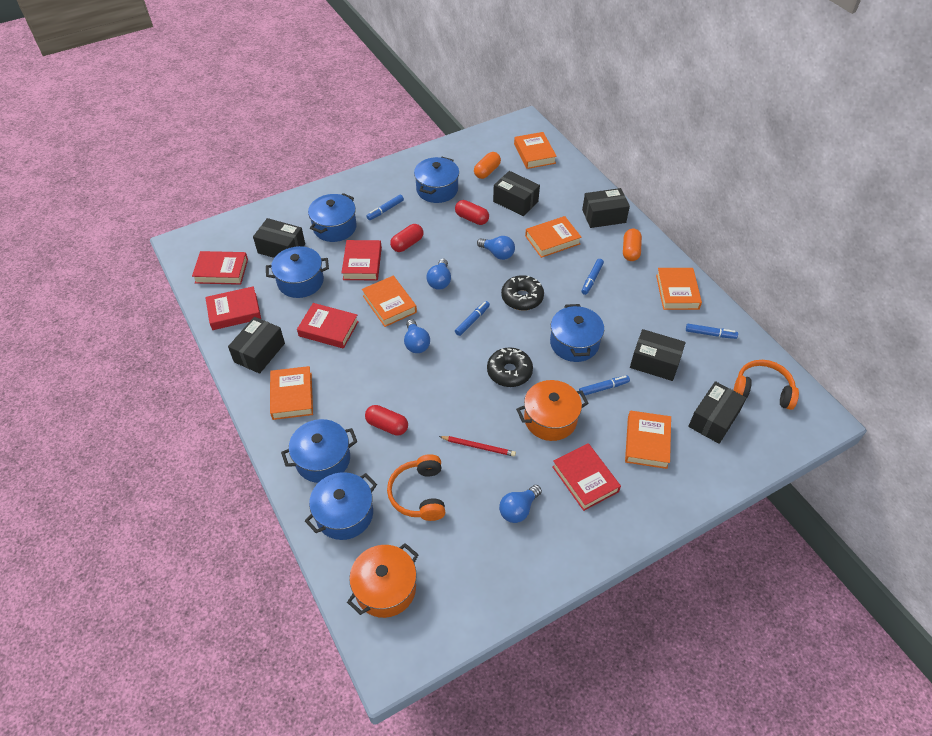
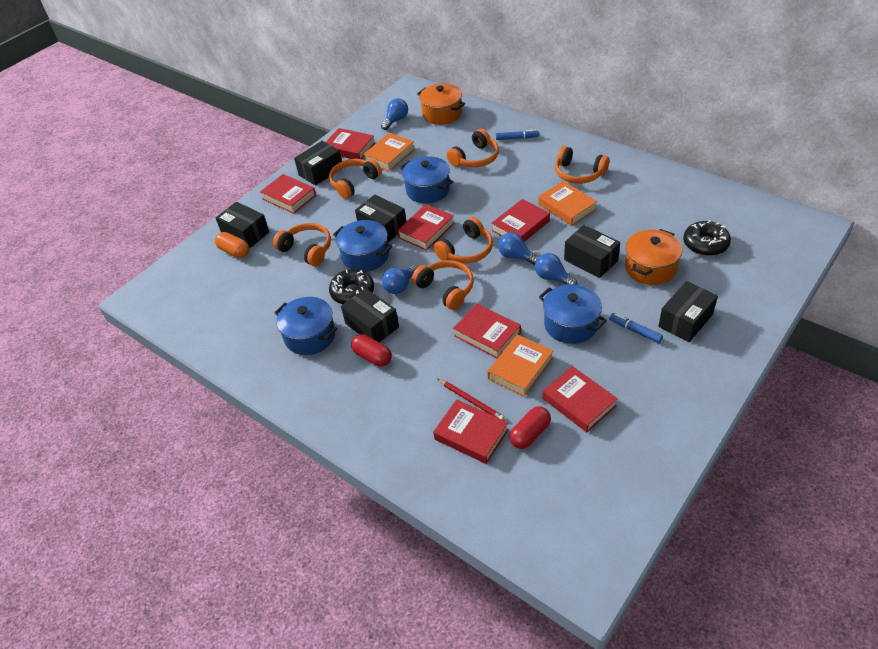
blue marker: 5 -> 2
blue pot: 6 -> 4
orange book: 6 -> 3
orange capsule: 2 -> 1
orange headphones: 2 -> 6
red book: 5 -> 7
red capsule: 3 -> 2

